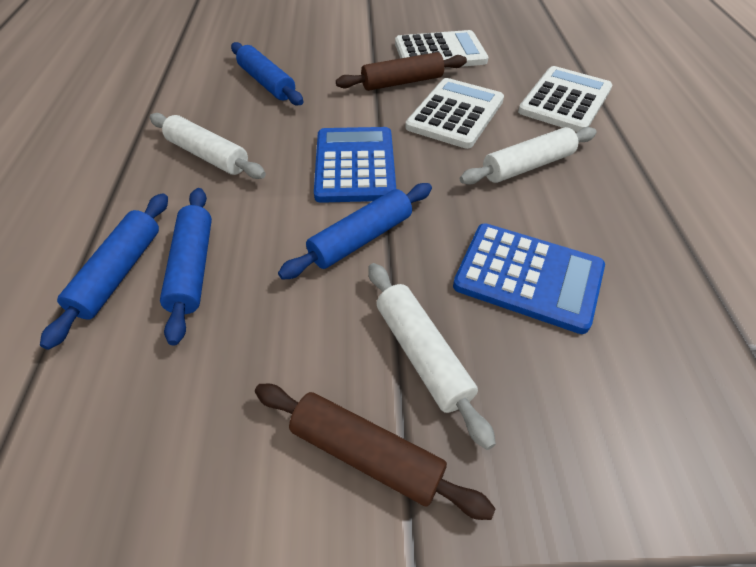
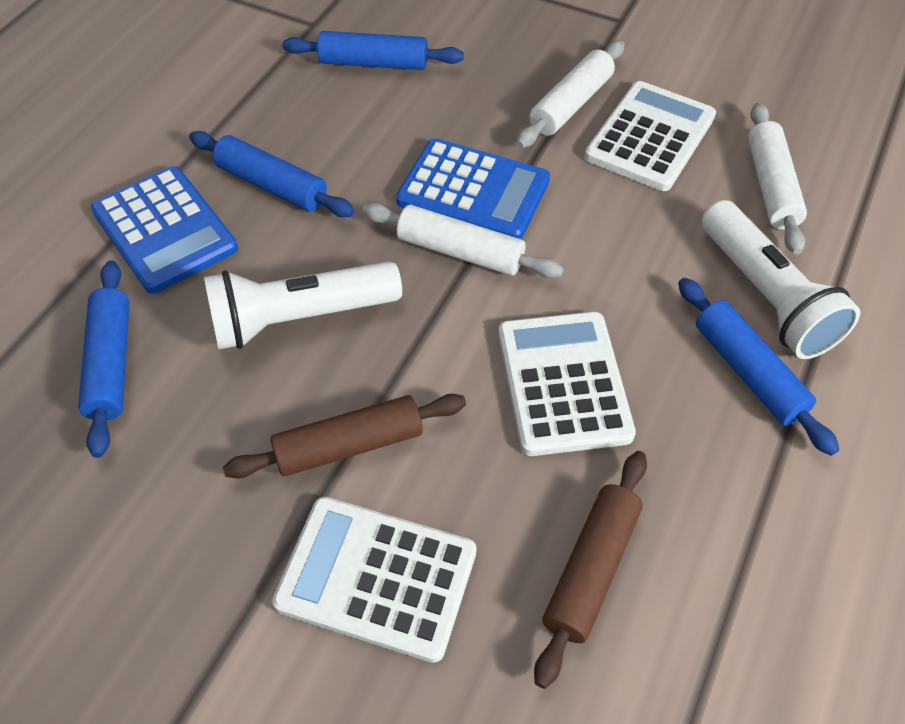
white flashlight: 0 -> 2

